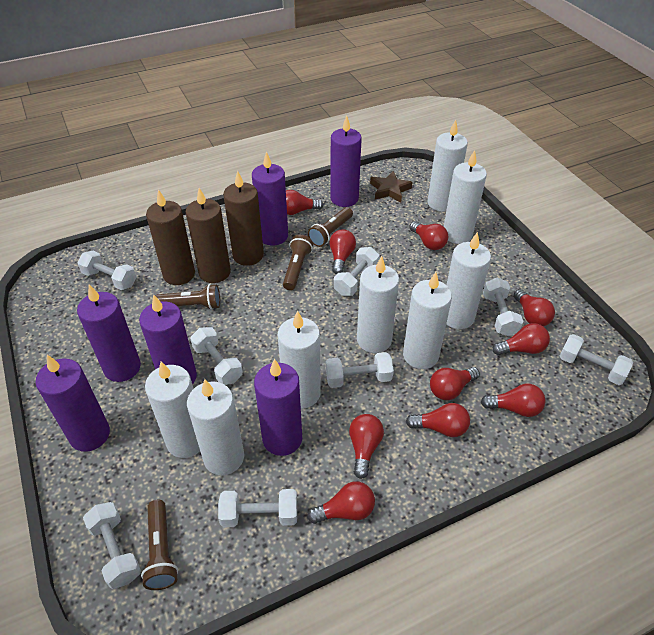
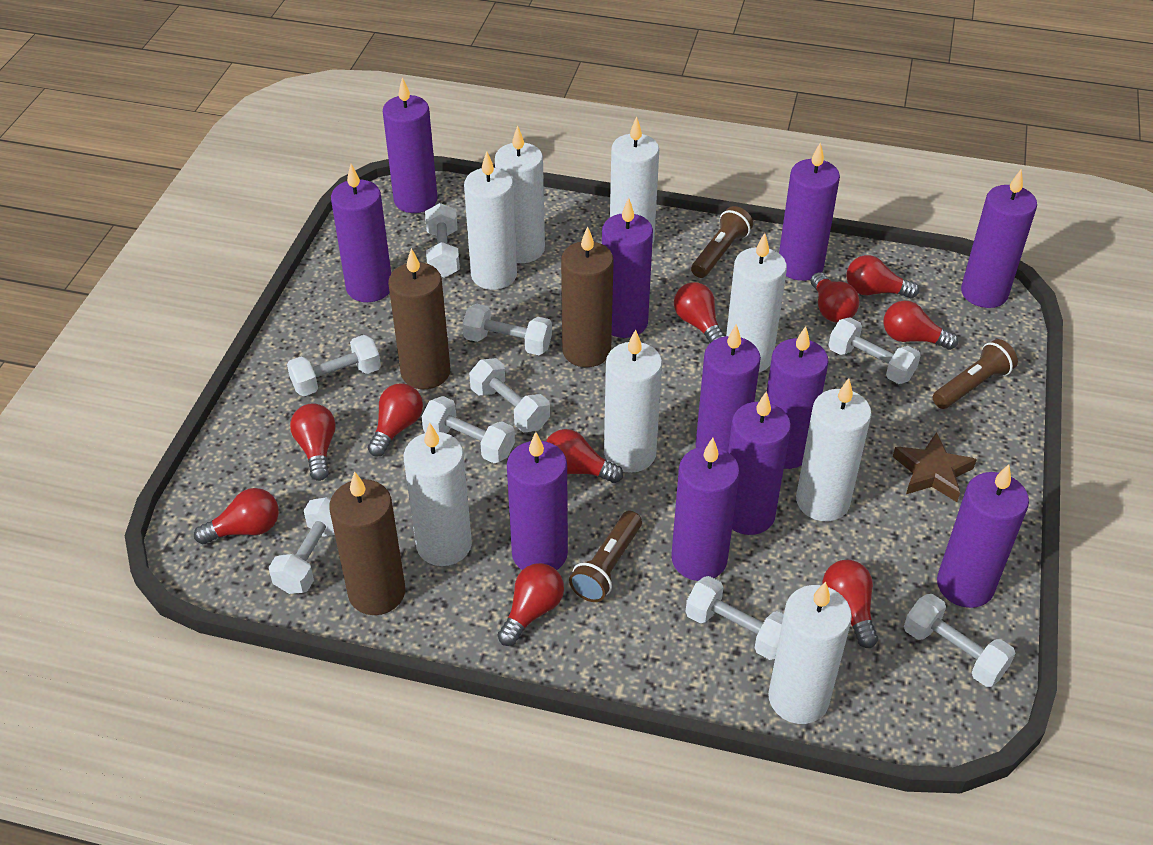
brown flashlight: 4 -> 3
purple candle: 6 -> 11
white dumbbell: 8 -> 9

